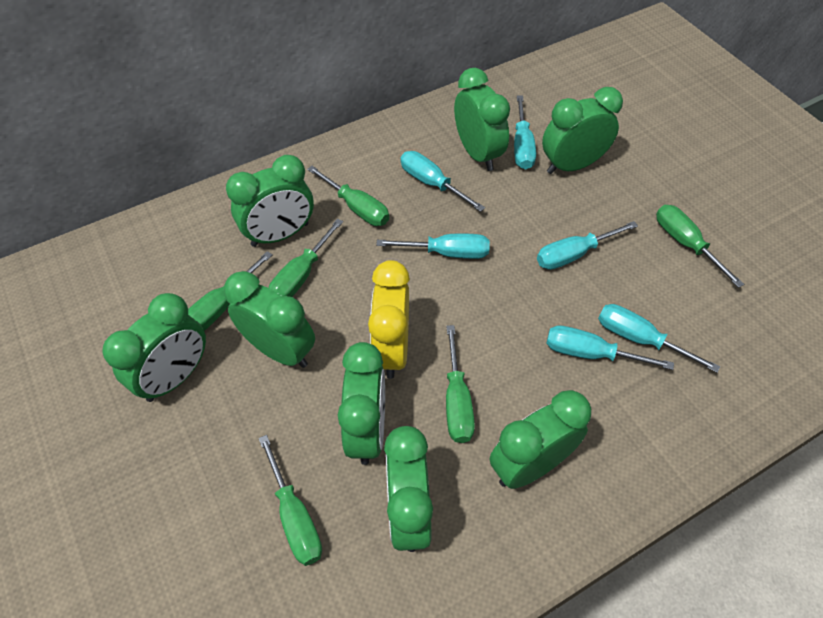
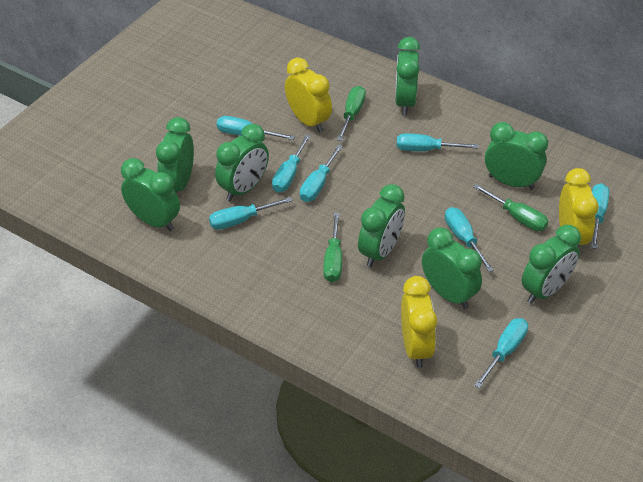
green screwdriver: 6 -> 3
turquoise screwdriver: 6 -> 8
yellow clock: 1 -> 3

